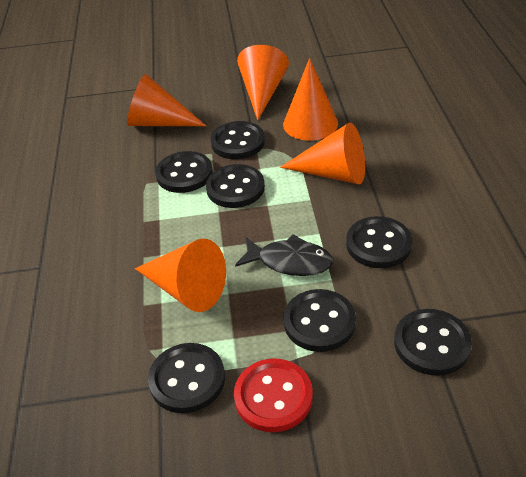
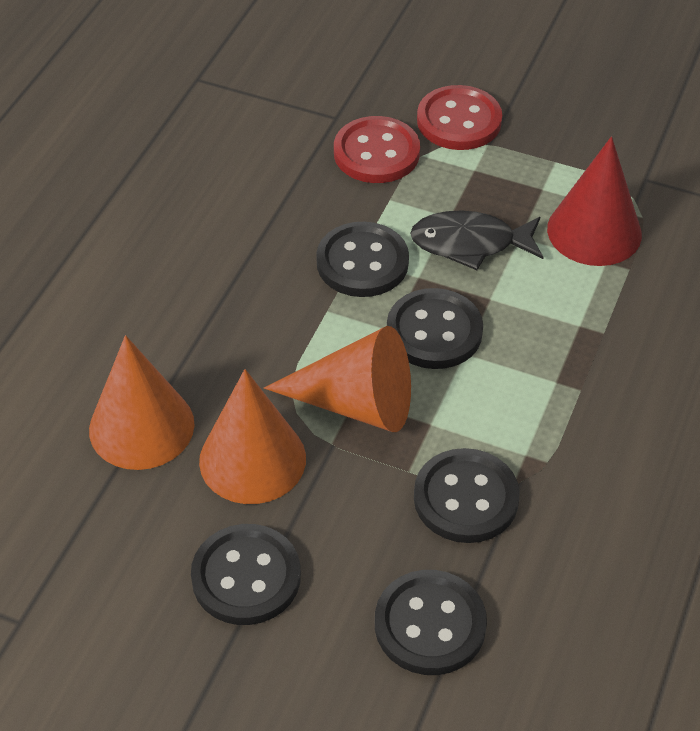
black button: 7 -> 5
orange cone: 5 -> 3
red button: 1 -> 2
red cone: 0 -> 1

